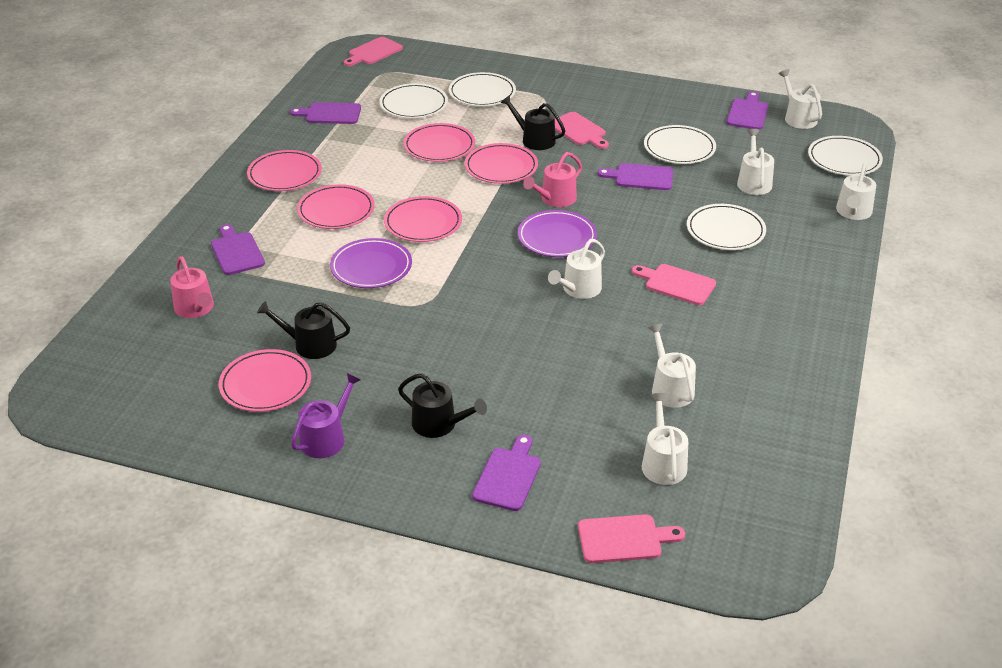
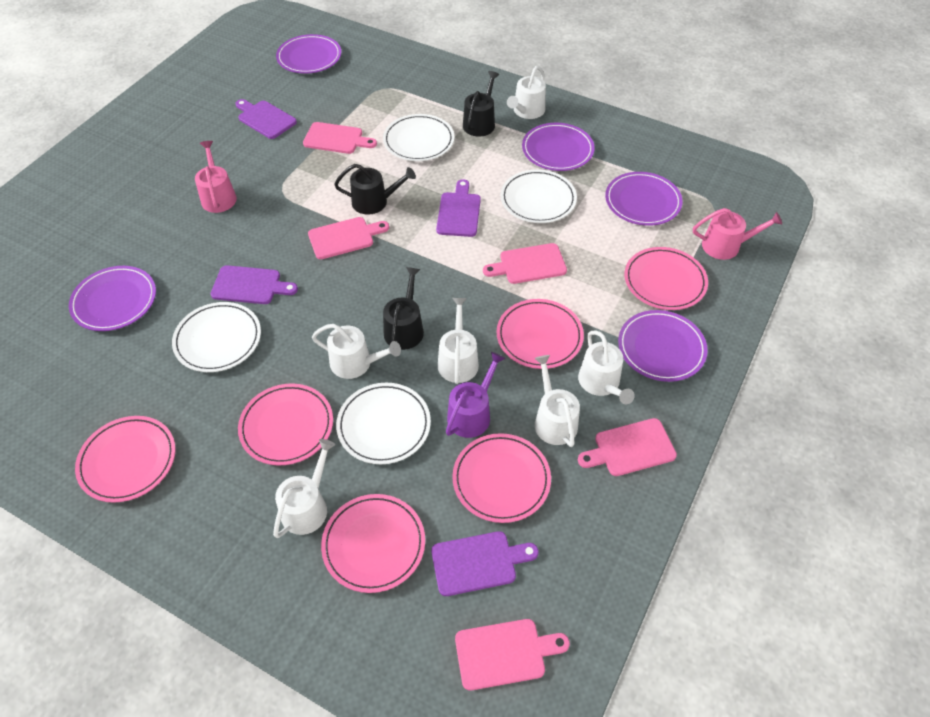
pink cutting board: 4 -> 5
purple cutting board: 5 -> 4
purple plate: 2 -> 5
white plate: 5 -> 4

